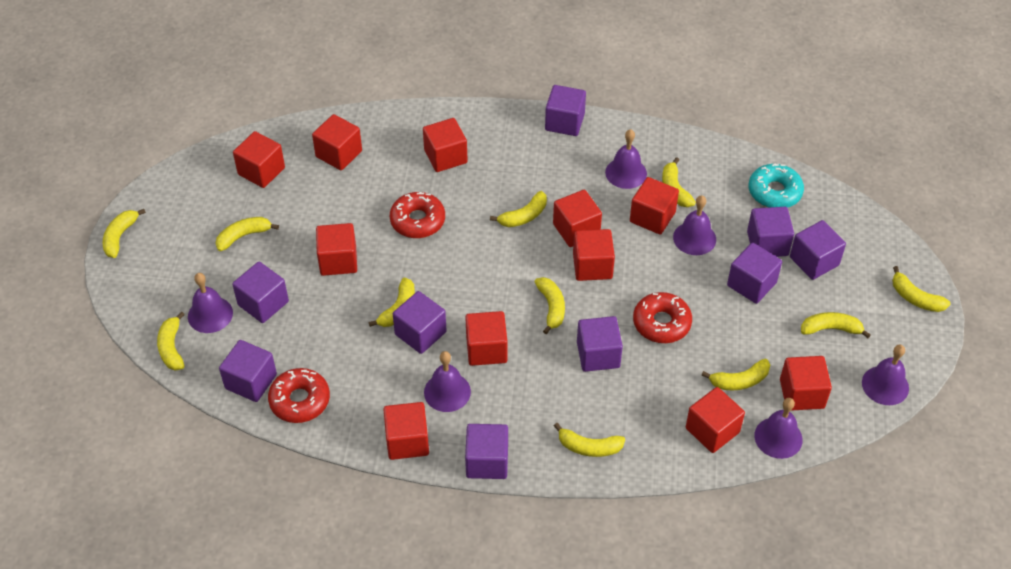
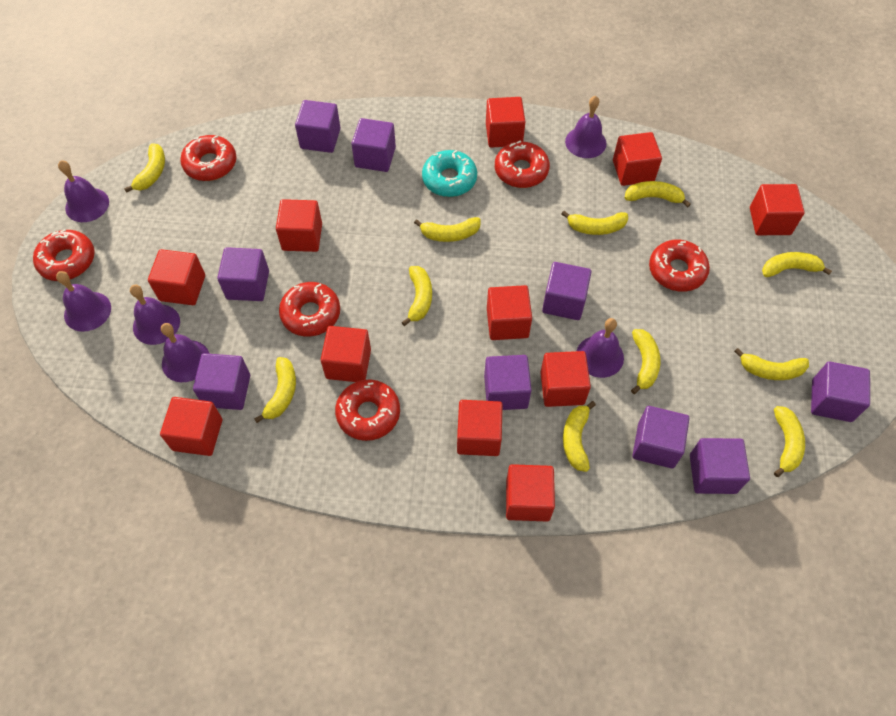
red donut: 3 -> 6

